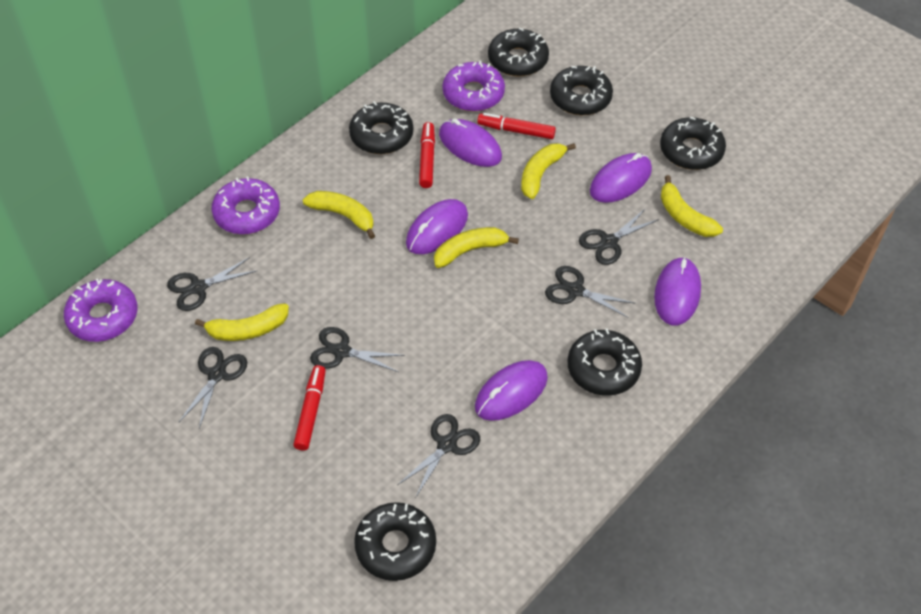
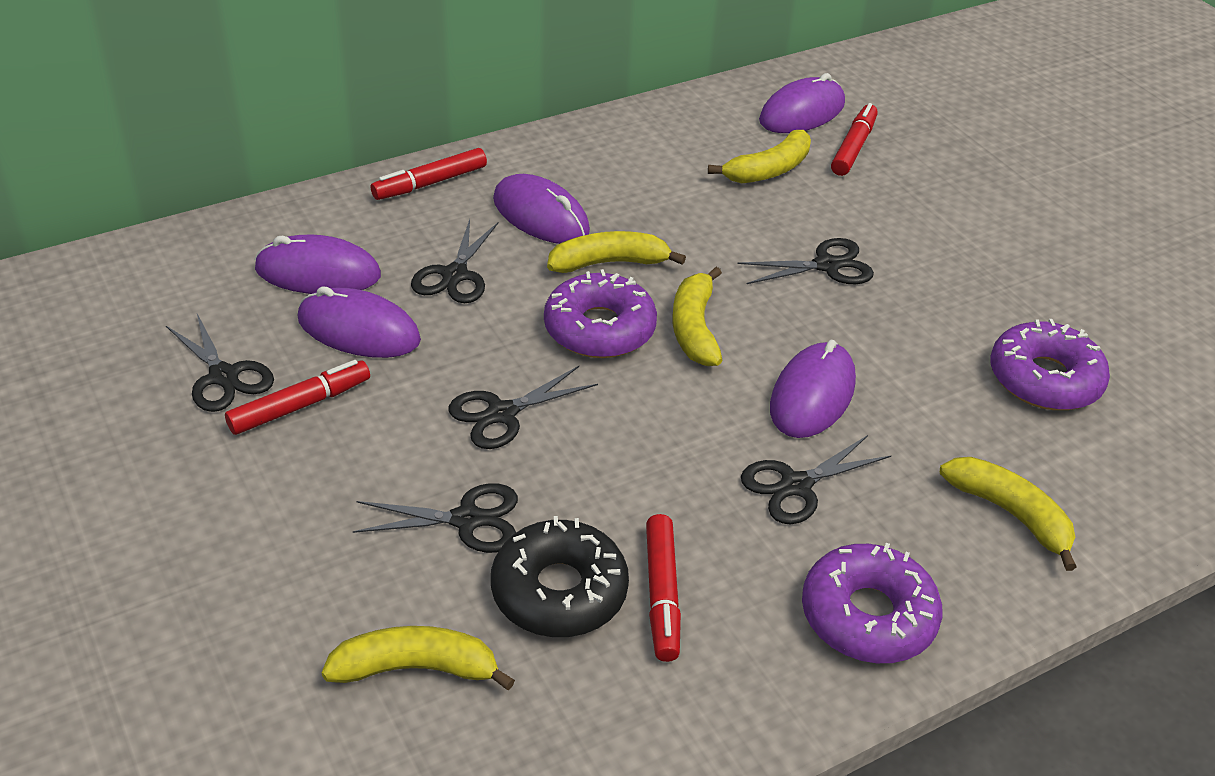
black donut: 6 -> 1
red marker: 3 -> 4

